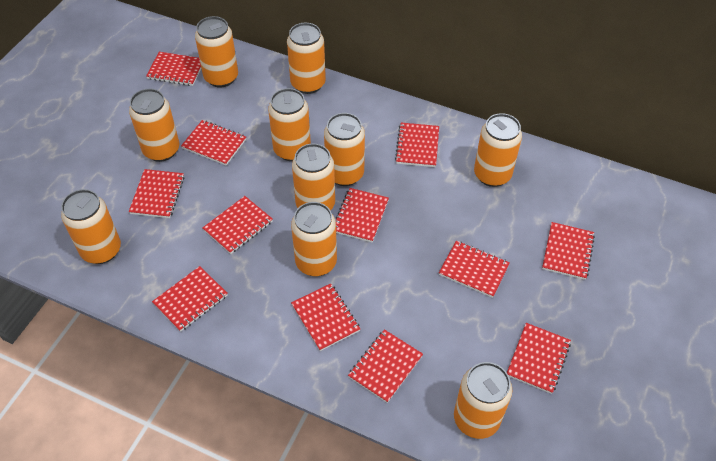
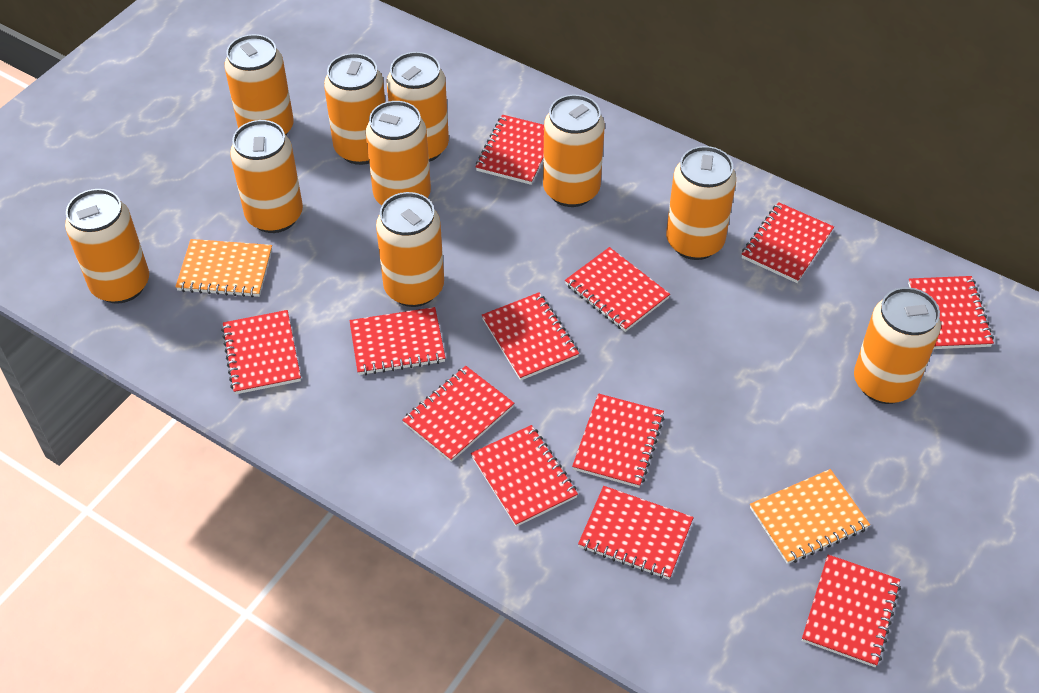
orange notebook: 0 -> 2

